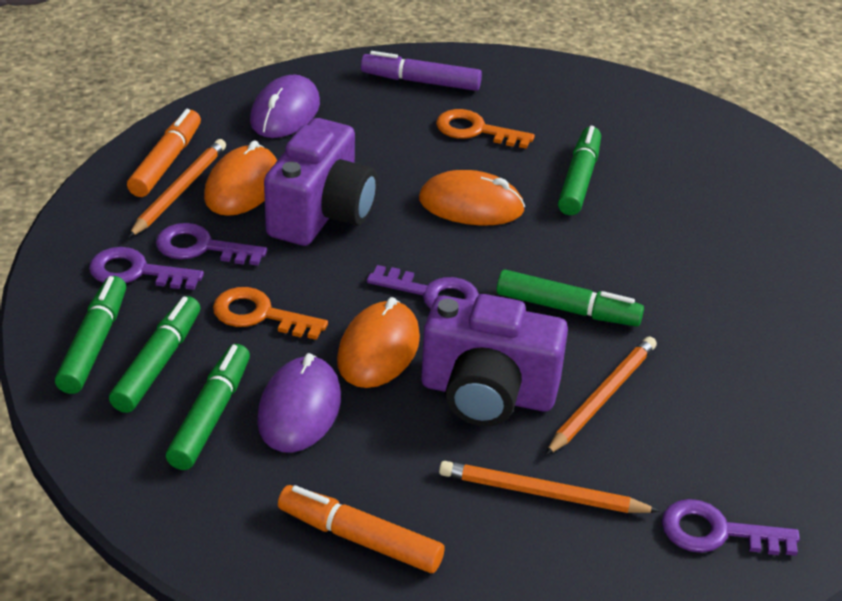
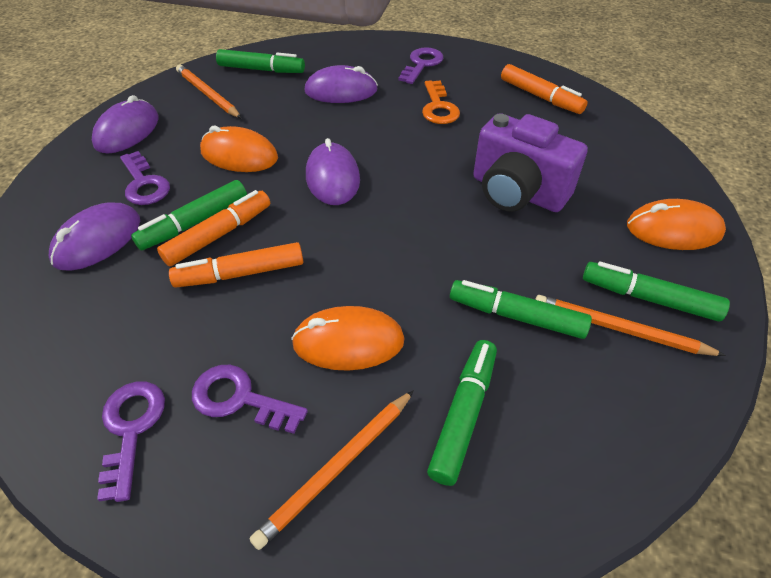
orange key: 2 -> 1
orange marker: 2 -> 3
purple camera: 2 -> 1
purple marker: 1 -> 0
purple mouse: 2 -> 4

